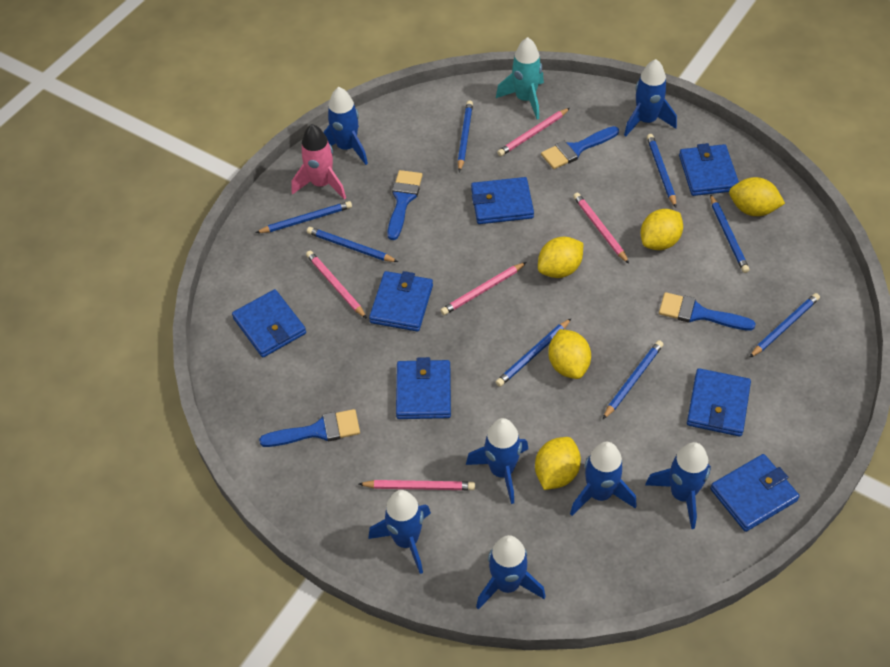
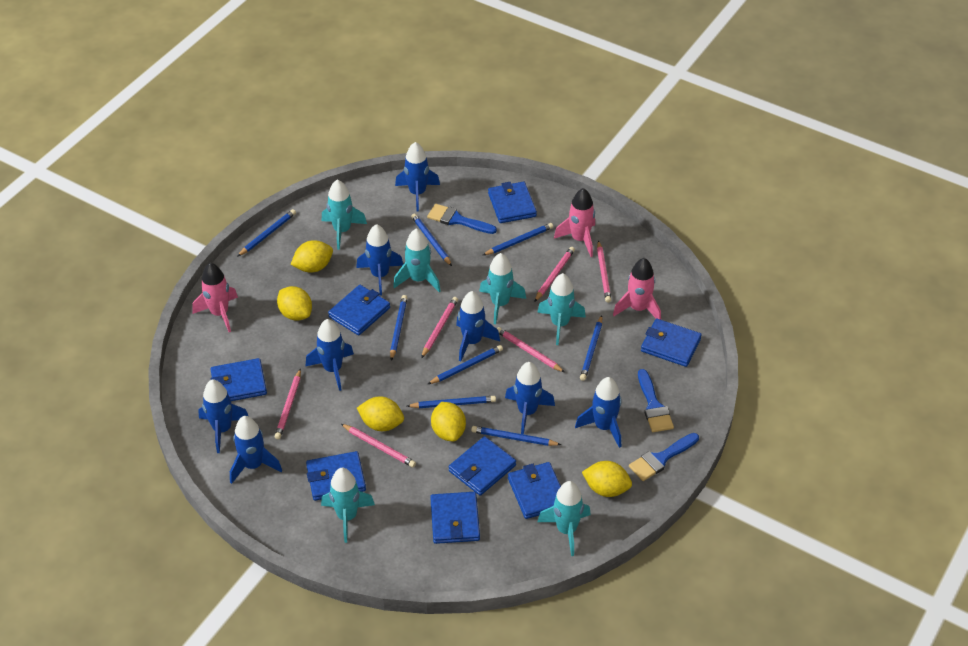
blue brush: 4 -> 3
blue rocket: 7 -> 8
blue wallet: 7 -> 8
pink pencil: 5 -> 6
pink rocket: 1 -> 3
turquoise rocket: 1 -> 6

